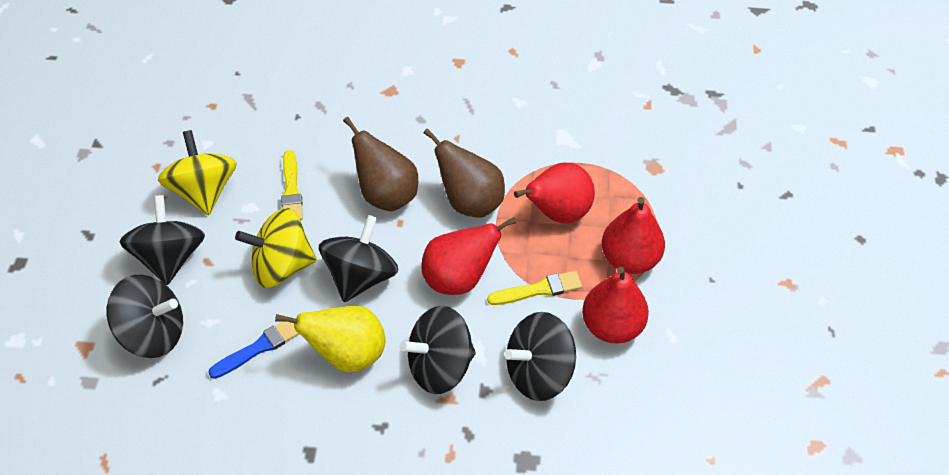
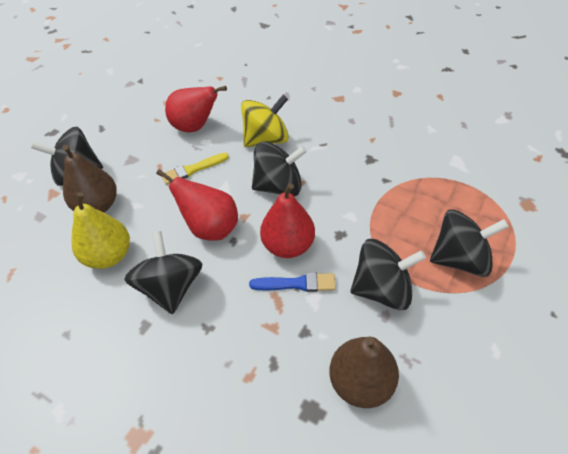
red pear: 4 -> 3
yellow brush: 2 -> 1
yellow spinning top: 2 -> 1

